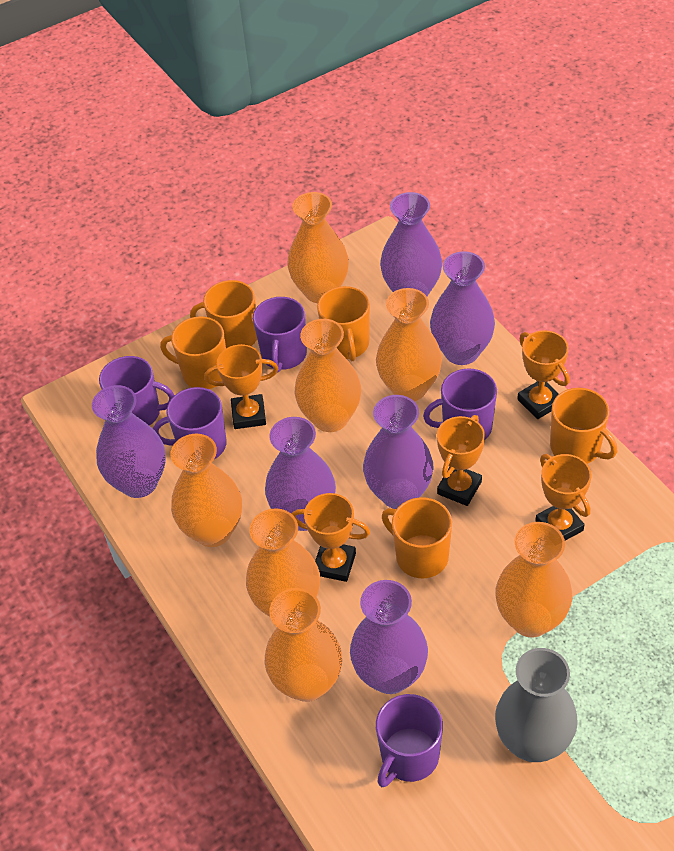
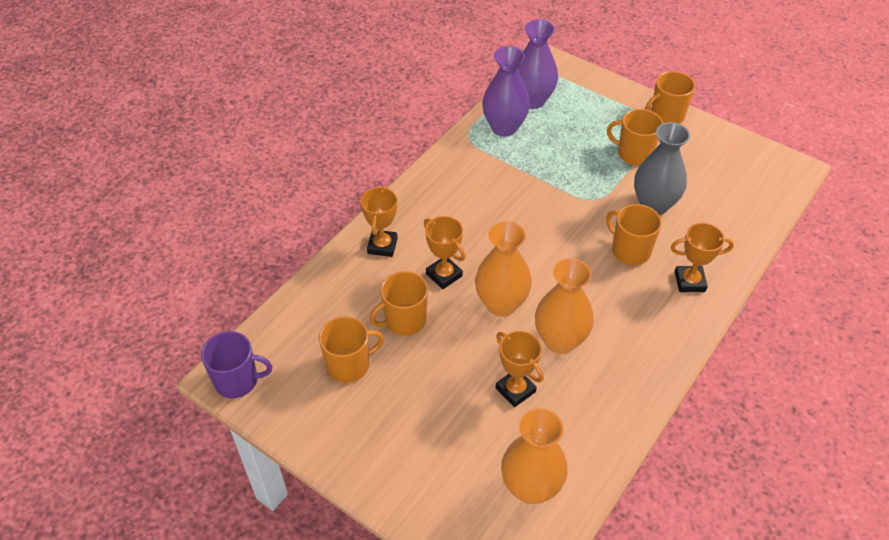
orange trophy: 5 -> 4
orange vase: 7 -> 3
purple mug: 5 -> 1
purple vase: 6 -> 2

